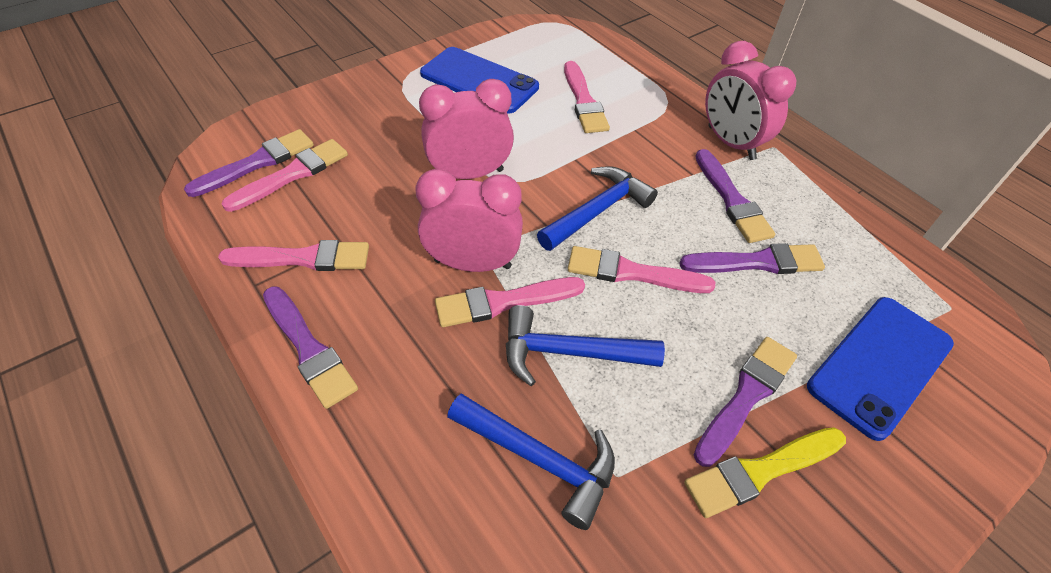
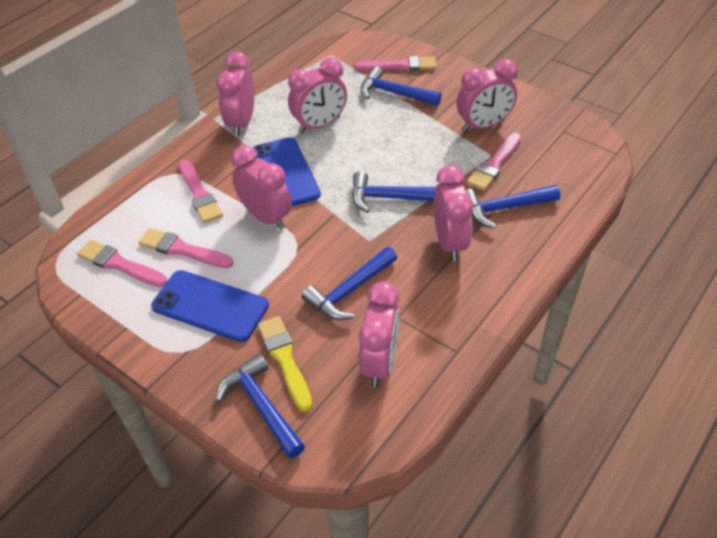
blue hammer: 3 -> 5
pink clock: 3 -> 6
purple brush: 5 -> 0

